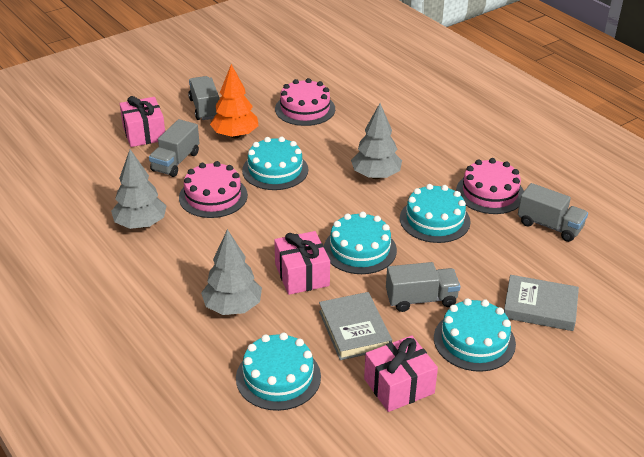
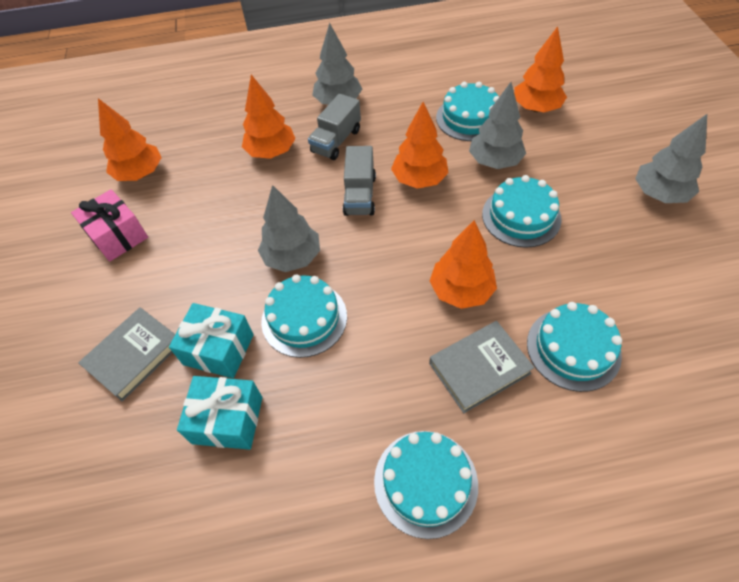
grey tree: 3 -> 4
grey truck: 4 -> 2
orange tree: 1 -> 5
pink cake: 3 -> 0
pink gift: 3 -> 1
turquoise gift: 0 -> 2

